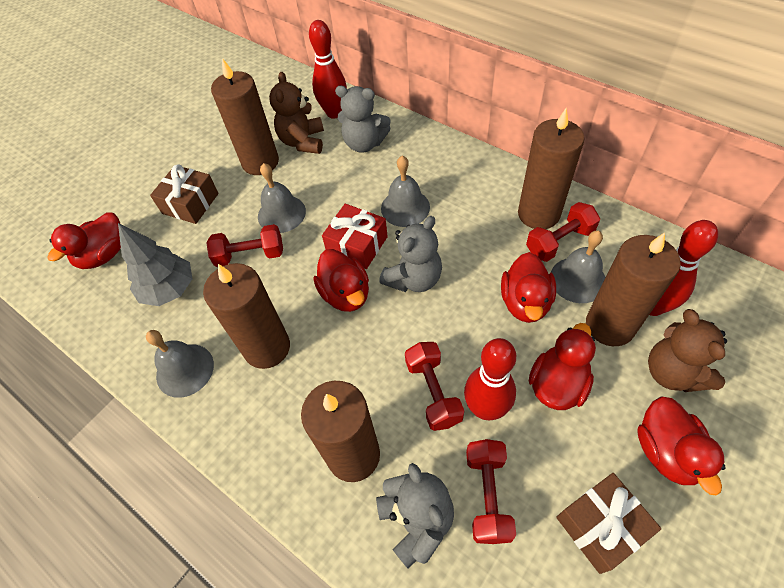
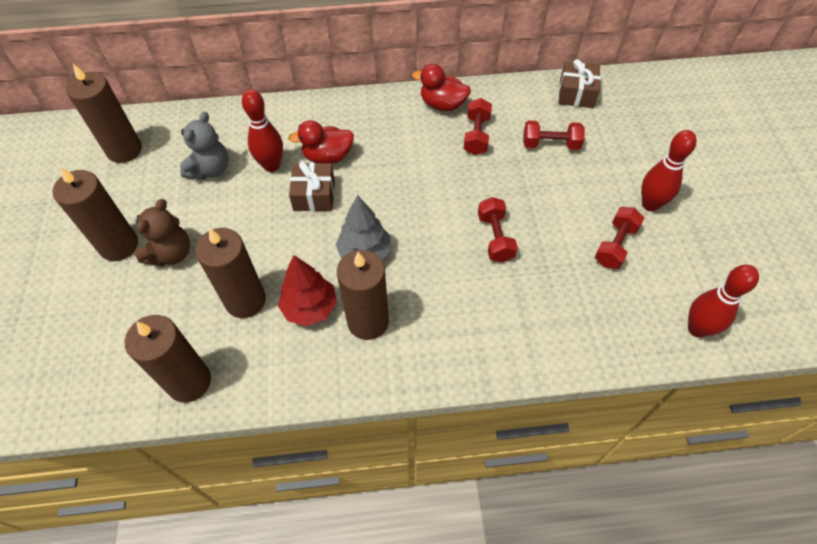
brown teddy bear: 2 -> 1
grey bell: 4 -> 0
grey teddy bear: 3 -> 1
red duck: 5 -> 2
red gift: 1 -> 0
red tree: 0 -> 1

